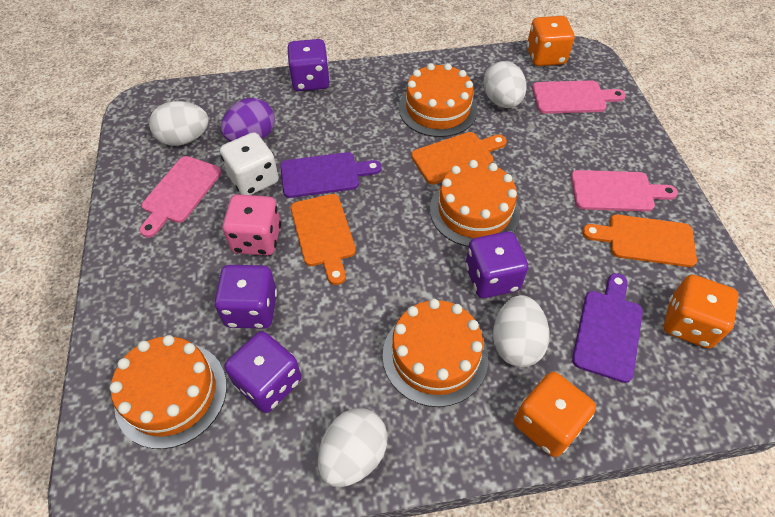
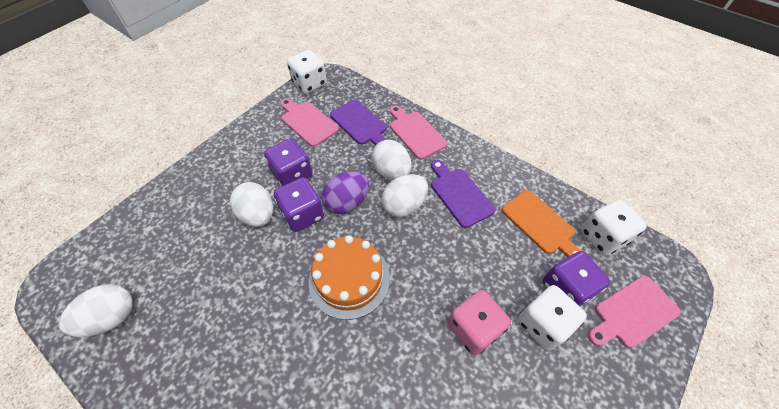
orange cake: 4 -> 1
orange cutting board: 3 -> 1
orange dice: 3 -> 0
purple dice: 4 -> 3
white dice: 1 -> 3

